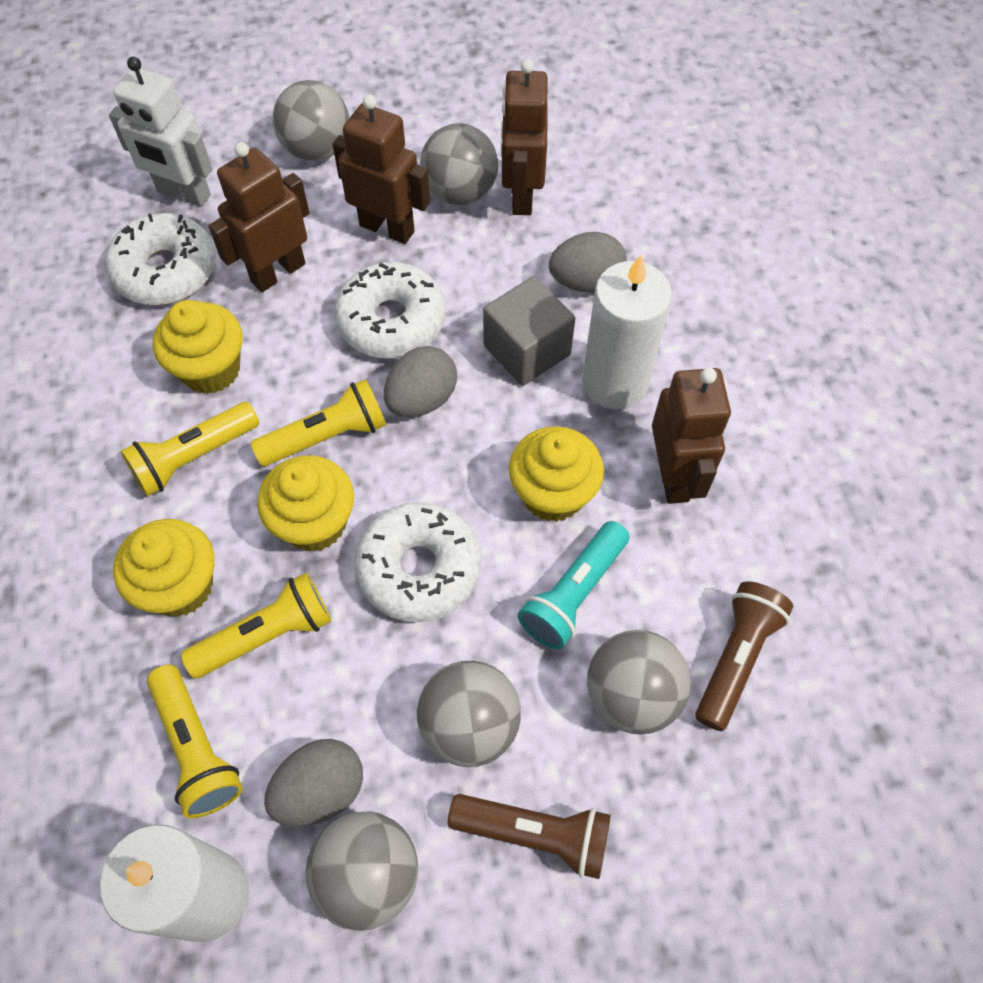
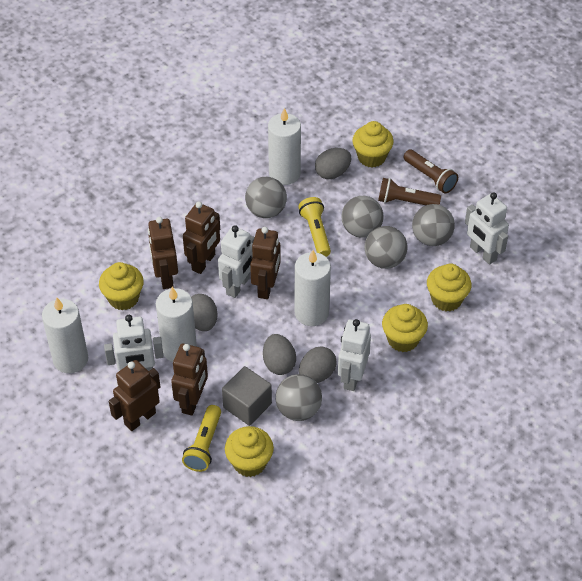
brown robot: 4 -> 5
grey egg: 3 -> 4
turquoise flashlight: 1 -> 0
white candle: 2 -> 4
white donut: 3 -> 0
white robot: 1 -> 4
yellow cupcake: 4 -> 5
yellow flashlight: 4 -> 2

